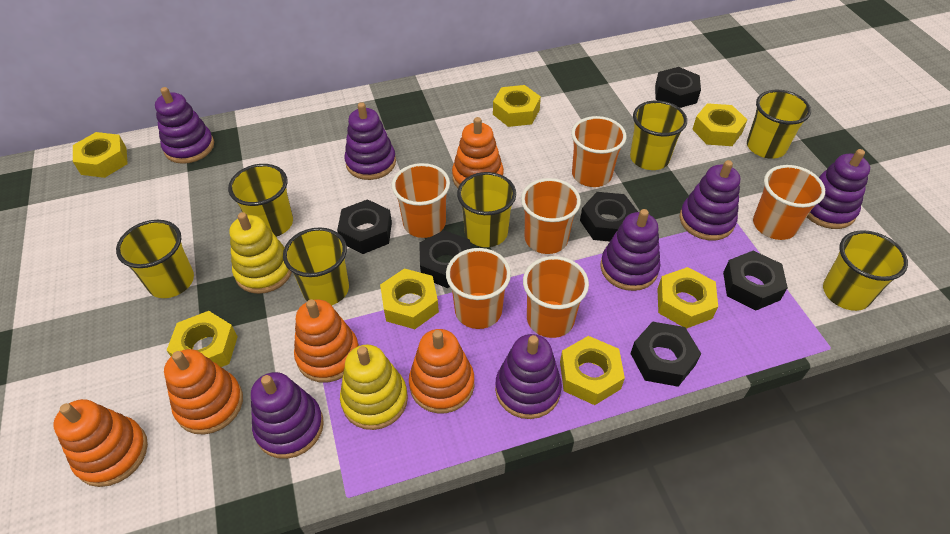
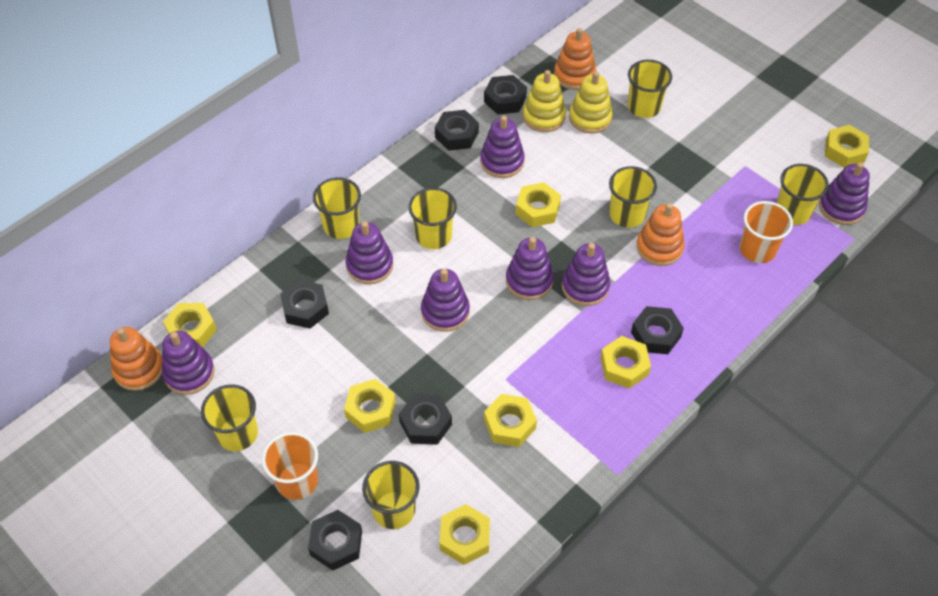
orange cup: 6 -> 2
orange stacking toy: 5 -> 3

